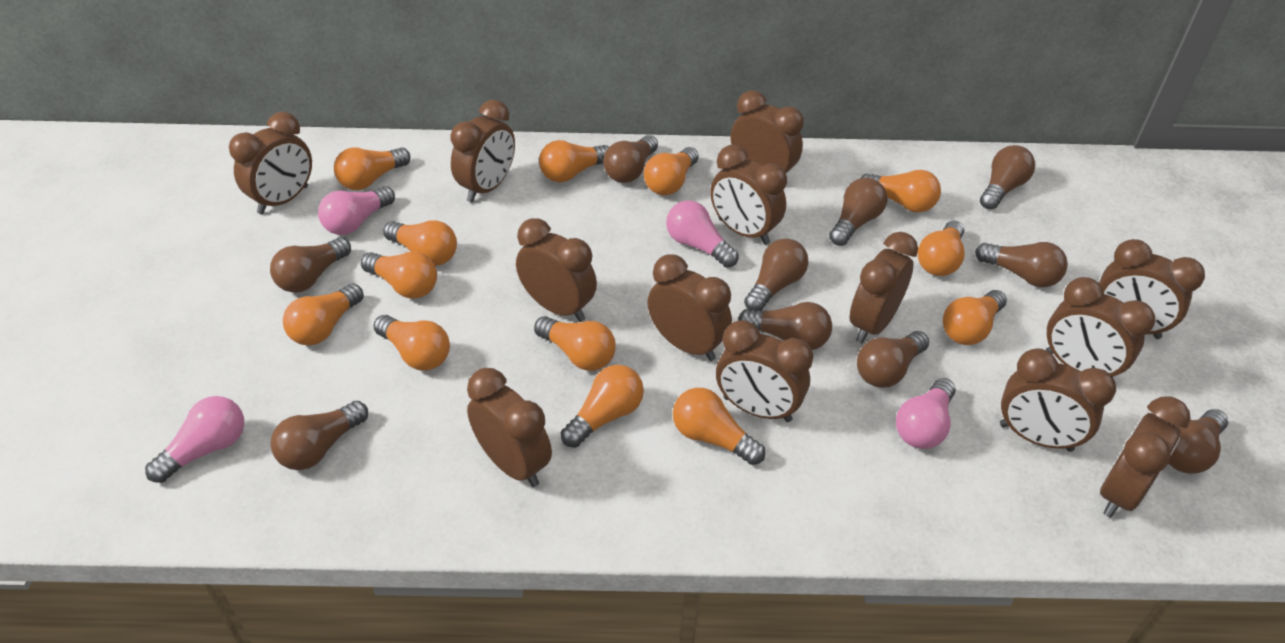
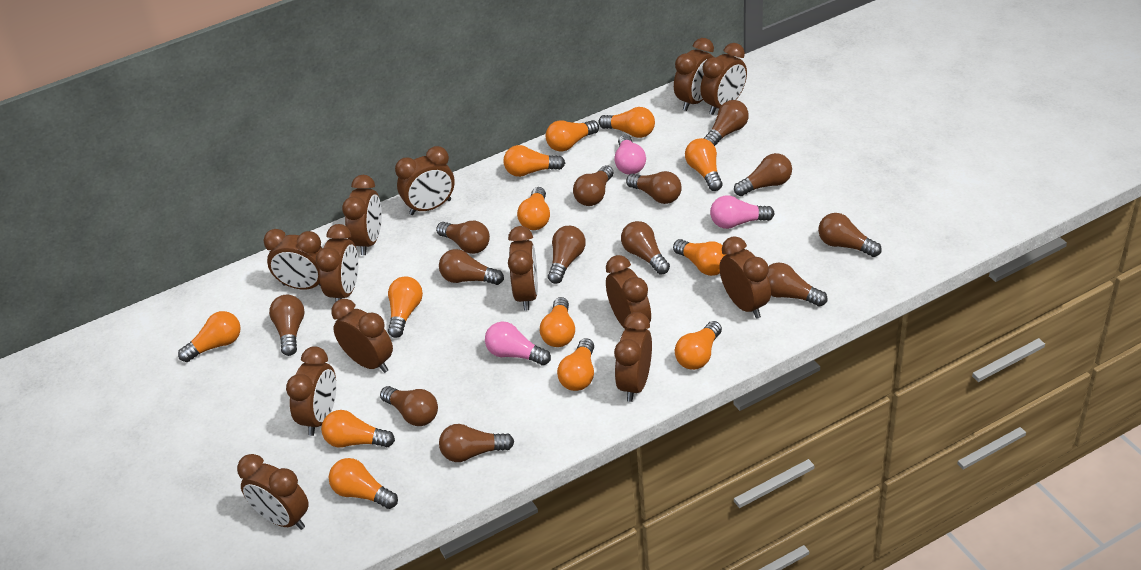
brown light bulb: 10 -> 13
pink light bulb: 4 -> 3

